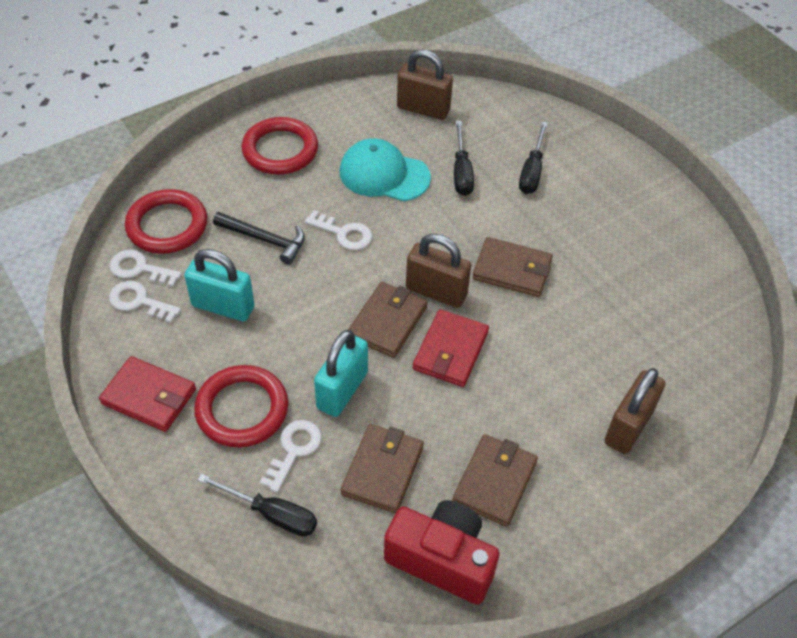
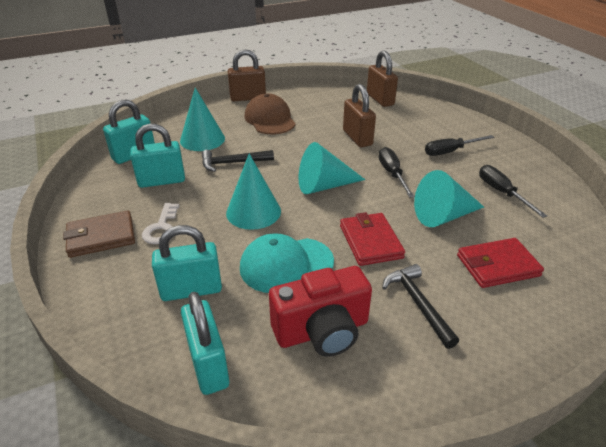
black hammer: 1 -> 2
brown cap: 0 -> 1
brown wallet: 4 -> 1
red ring: 3 -> 0
turquoise cone: 0 -> 4
turquoise padlock: 2 -> 4
white key: 4 -> 1

